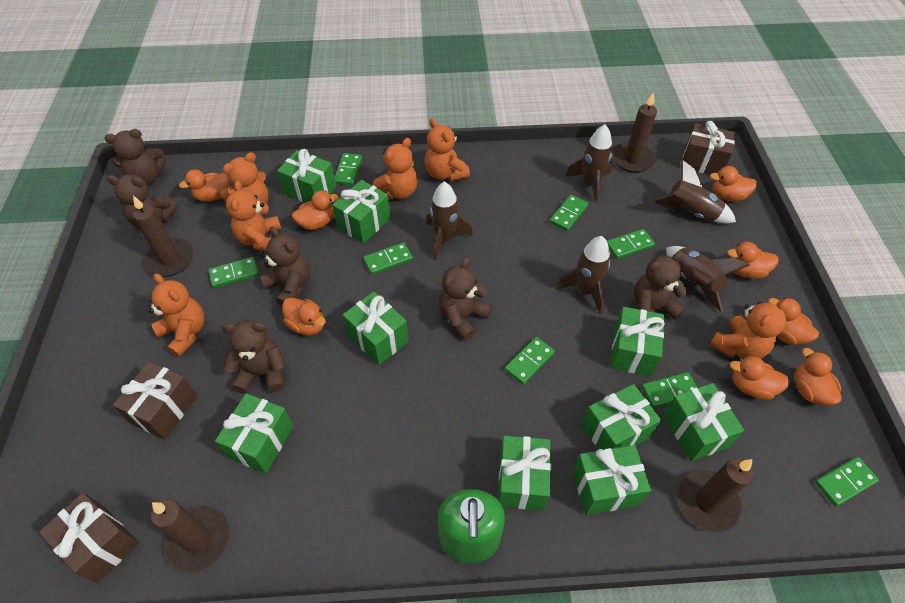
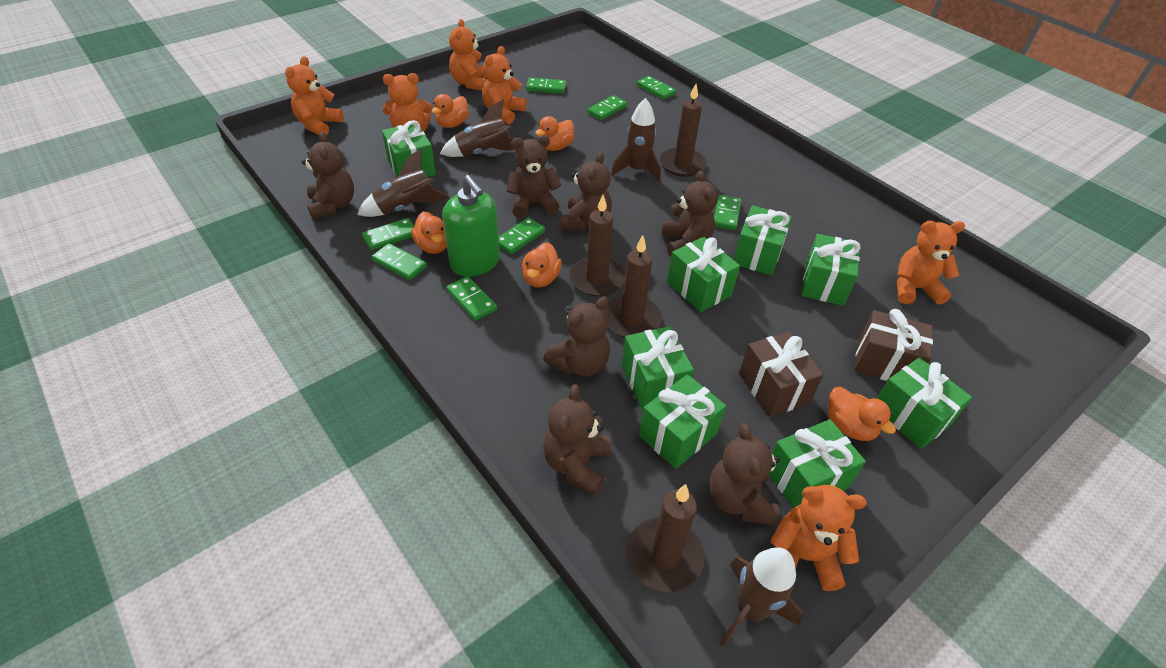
brown gift: 3 -> 2
brown rocket: 5 -> 4
brown teddy bear: 6 -> 7
green gift: 9 -> 8
orange duck: 8 -> 5

